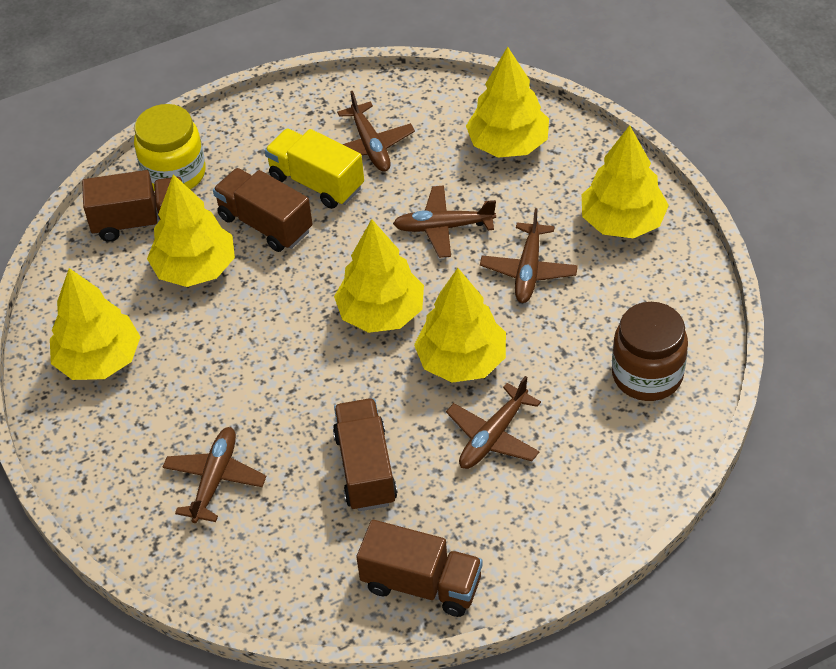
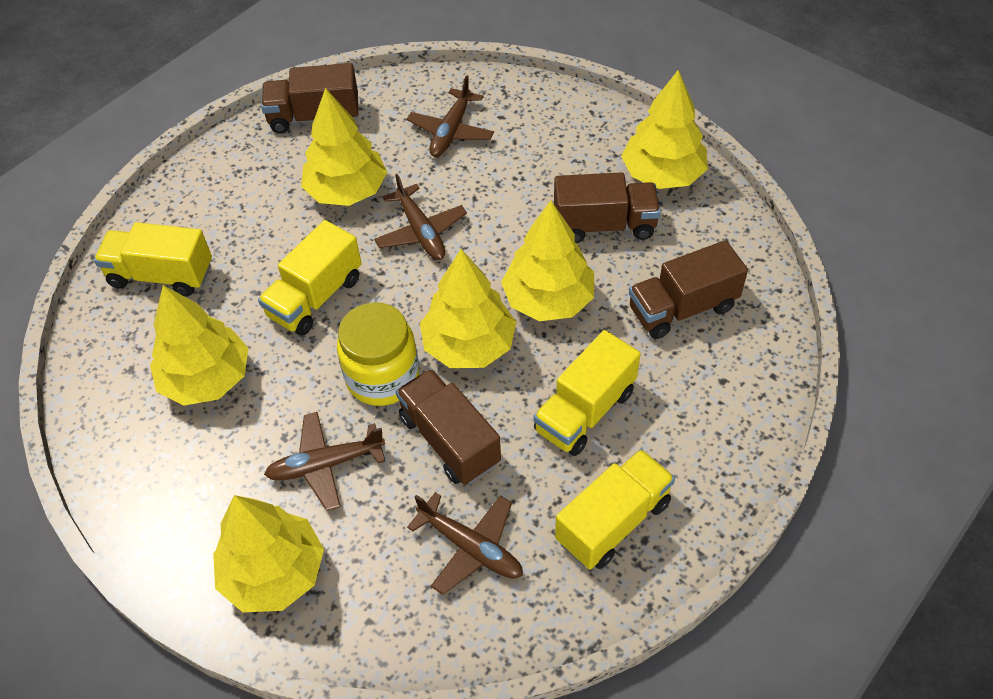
brown jar: 1 -> 0
brown plane: 5 -> 4
yellow truck: 1 -> 4

